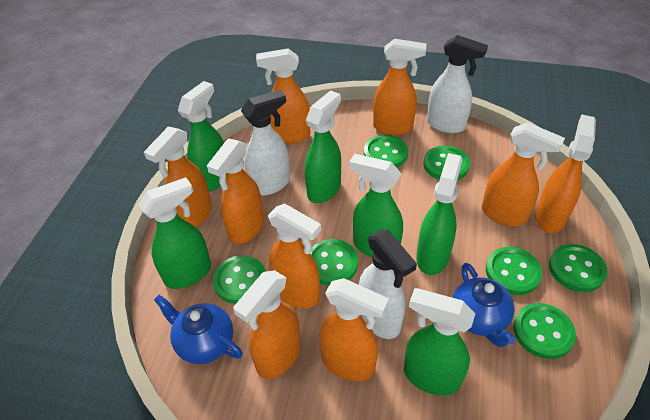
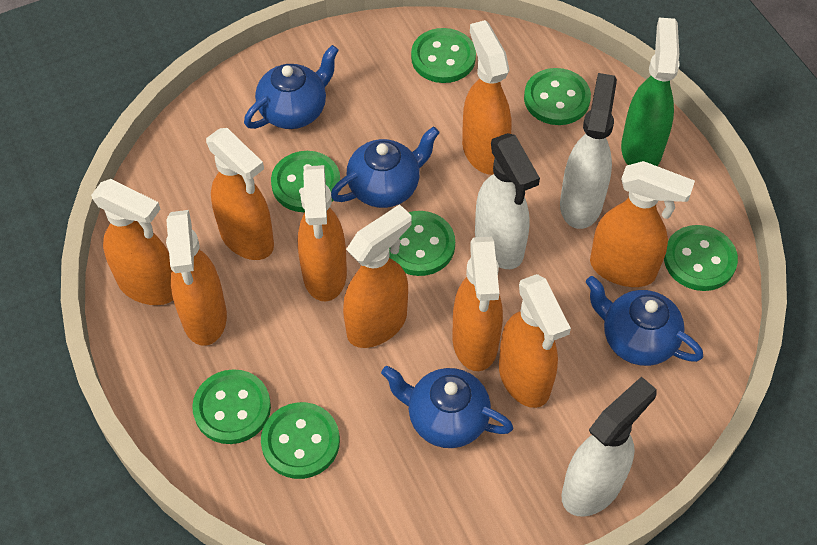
blue teapot: 2 -> 4
green spray bottle: 6 -> 1

